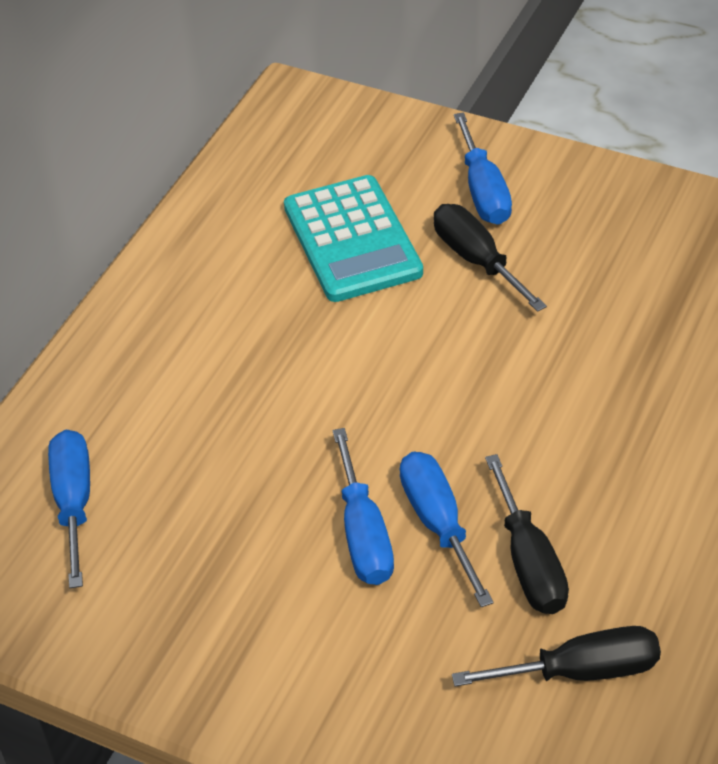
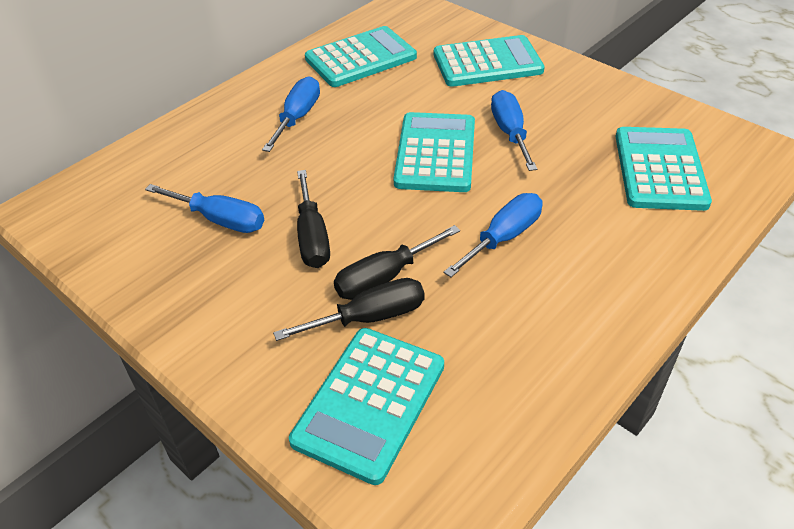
turquoise calculator: 1 -> 5

